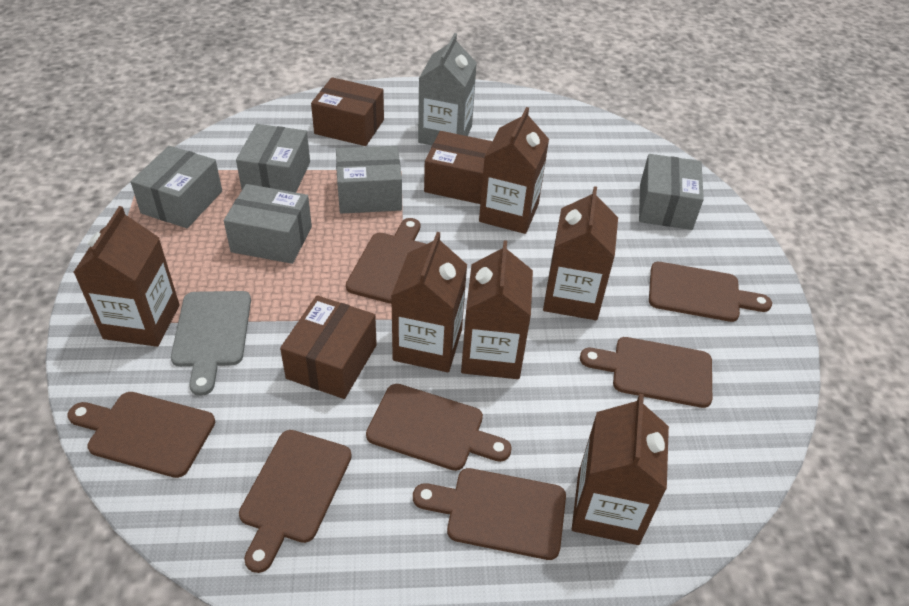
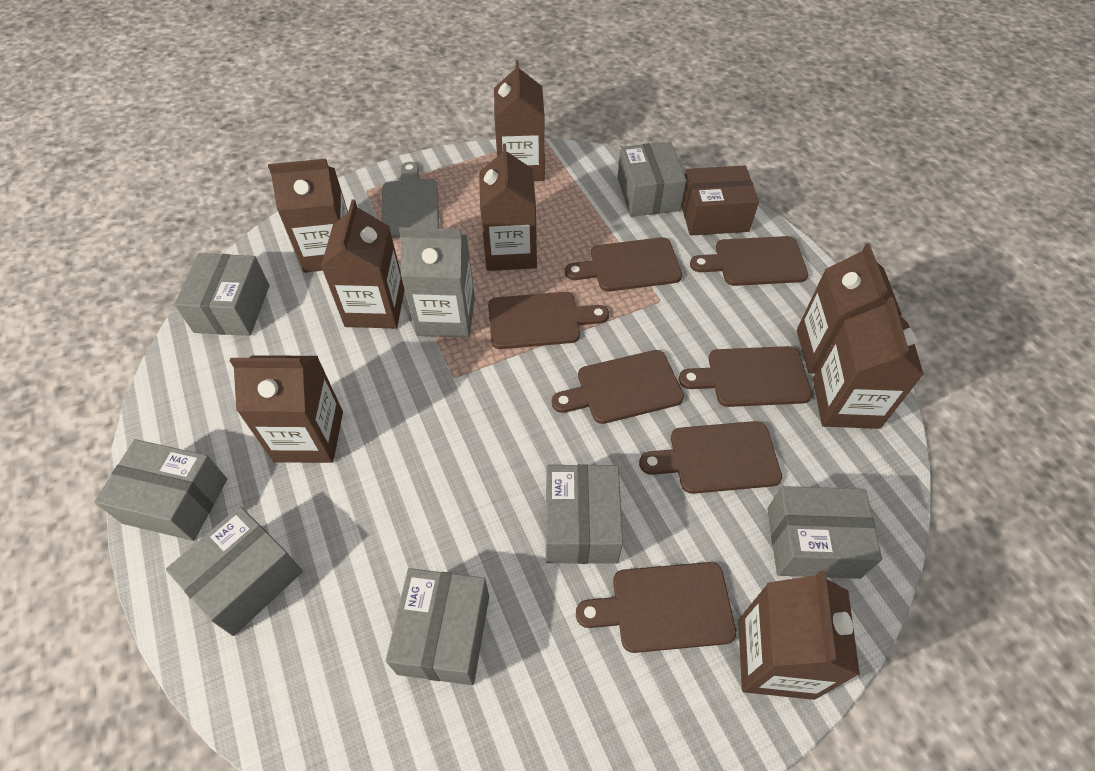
brown box: 3 -> 1
brown carton: 6 -> 8
grey box: 5 -> 7

